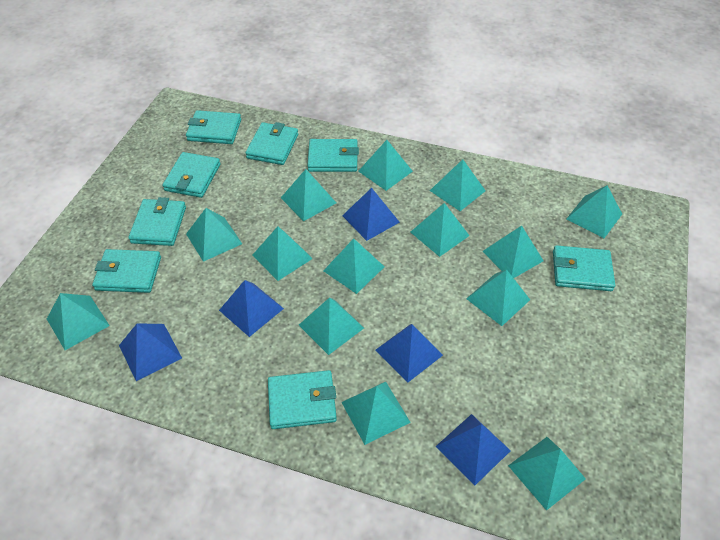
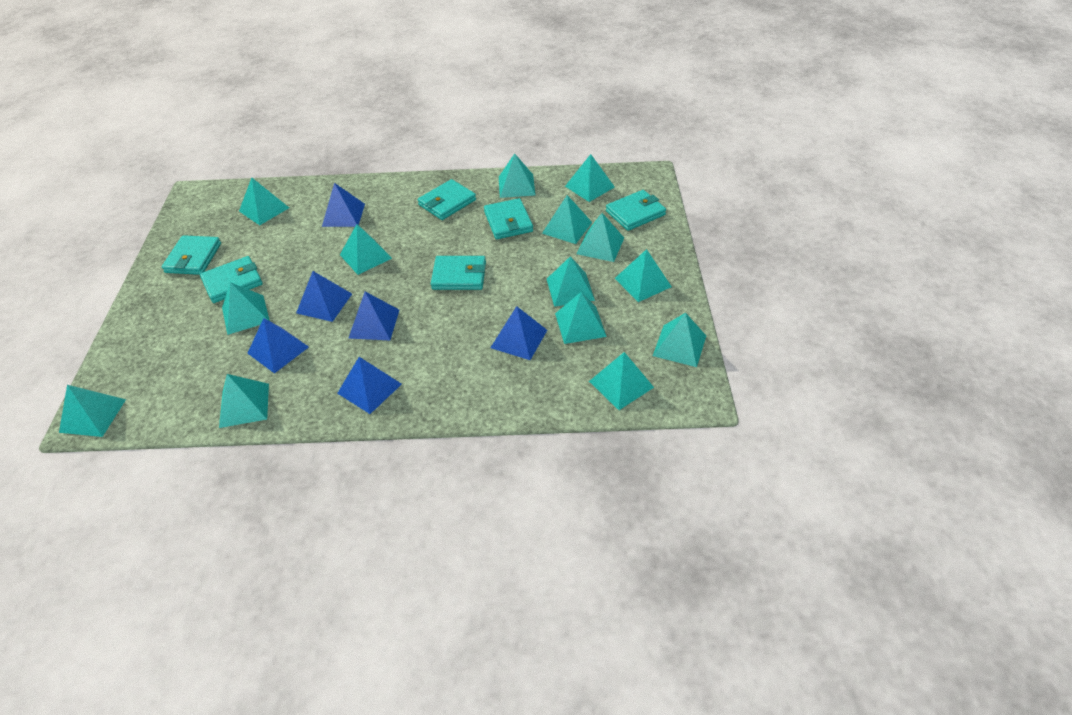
blue pyramid: 5 -> 6
turquoise wallet: 8 -> 6

